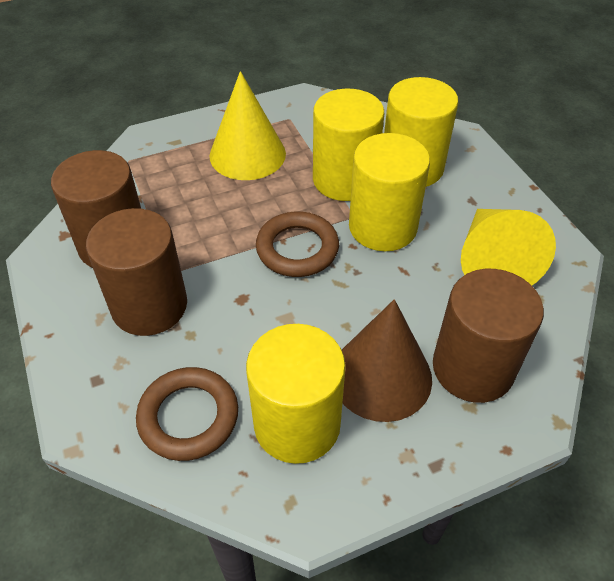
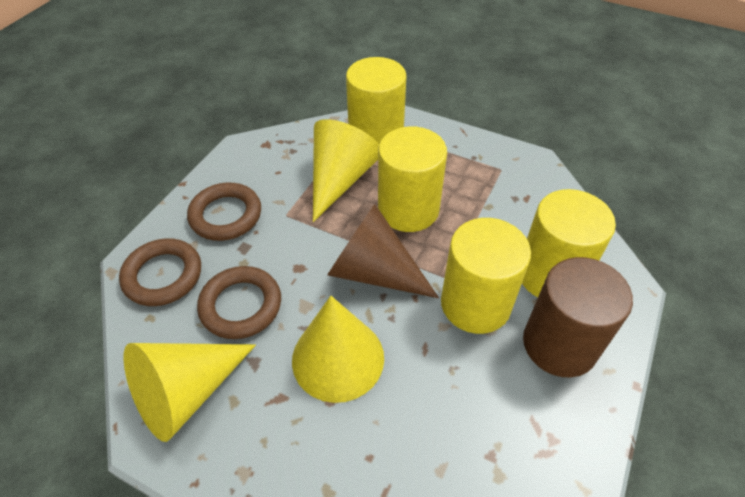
brown cylinder: 3 -> 1
brown ring: 2 -> 3
yellow cone: 2 -> 3

